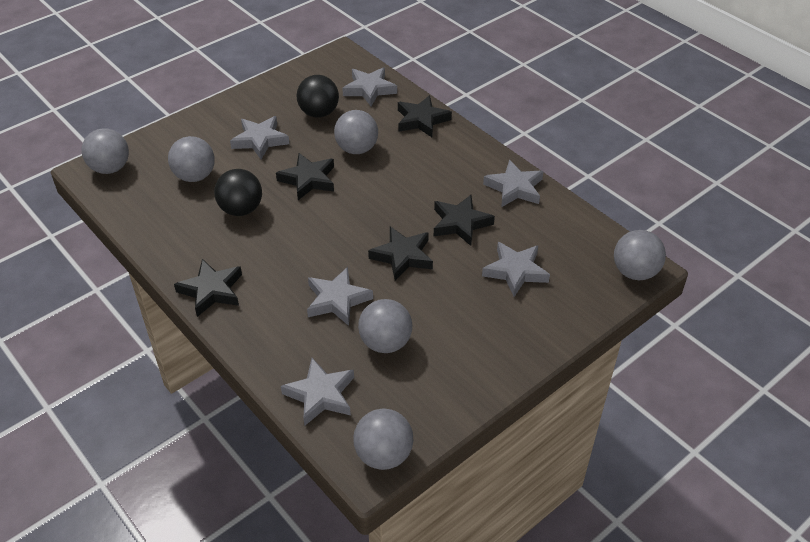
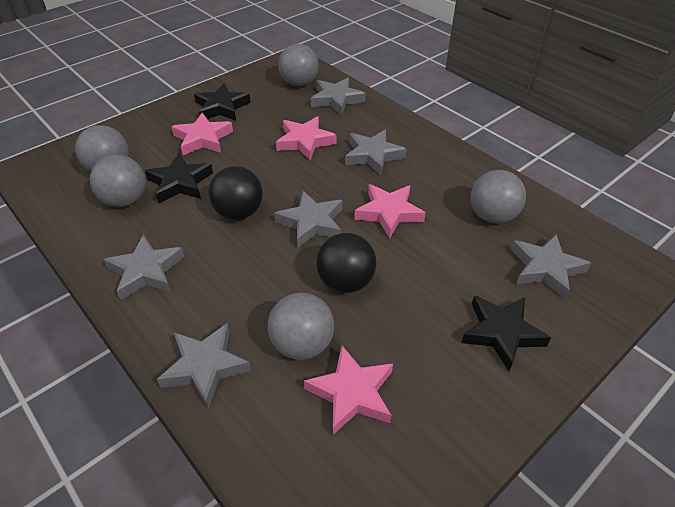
black star: 5 -> 3
grey ball: 6 -> 5
pink star: 0 -> 4

